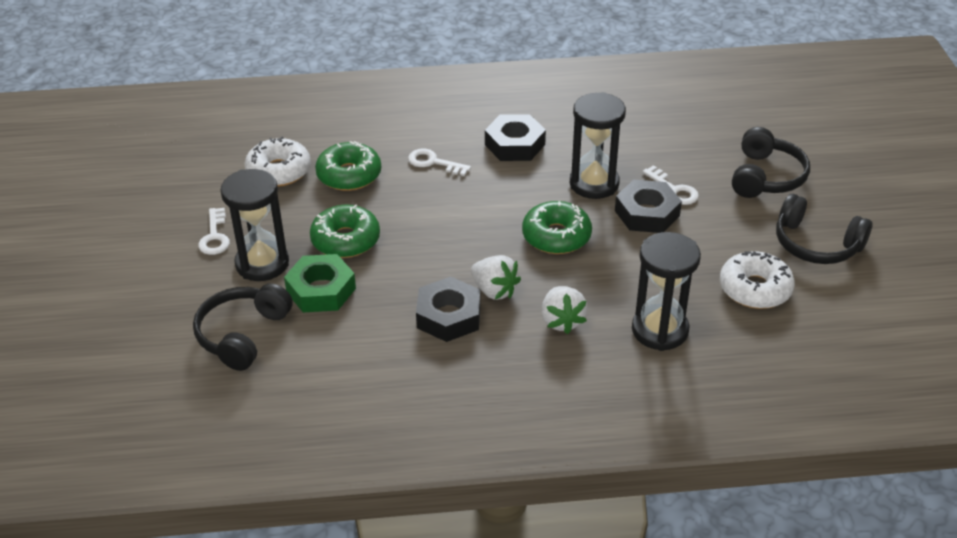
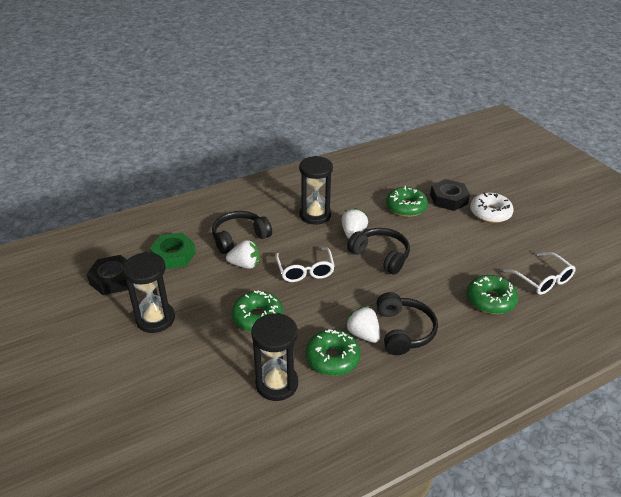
black nut: 3 -> 2
green donut: 3 -> 4
white donut: 2 -> 1
white glasses: 0 -> 2
white key: 3 -> 0
white strawberry: 2 -> 3

